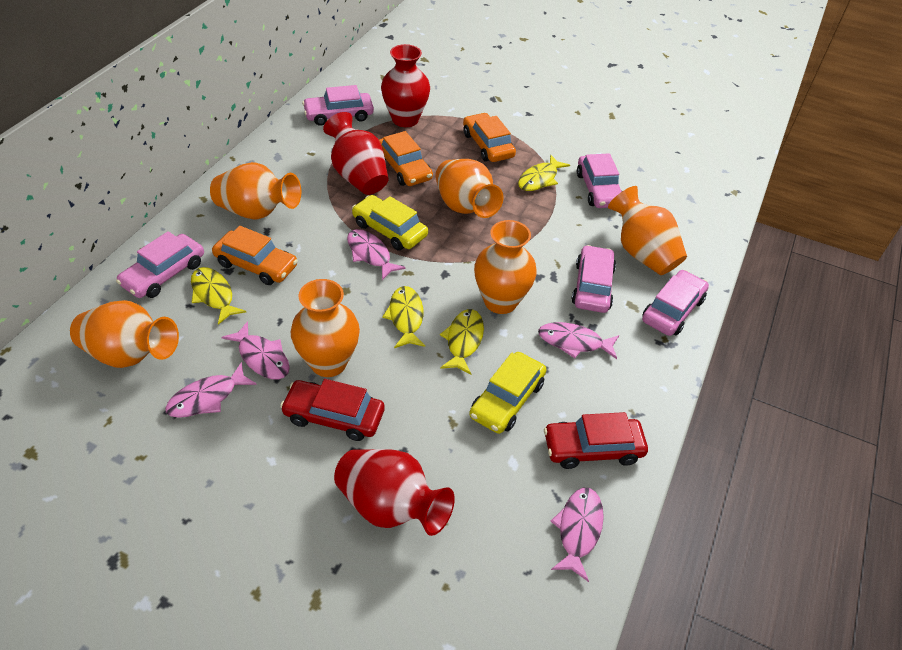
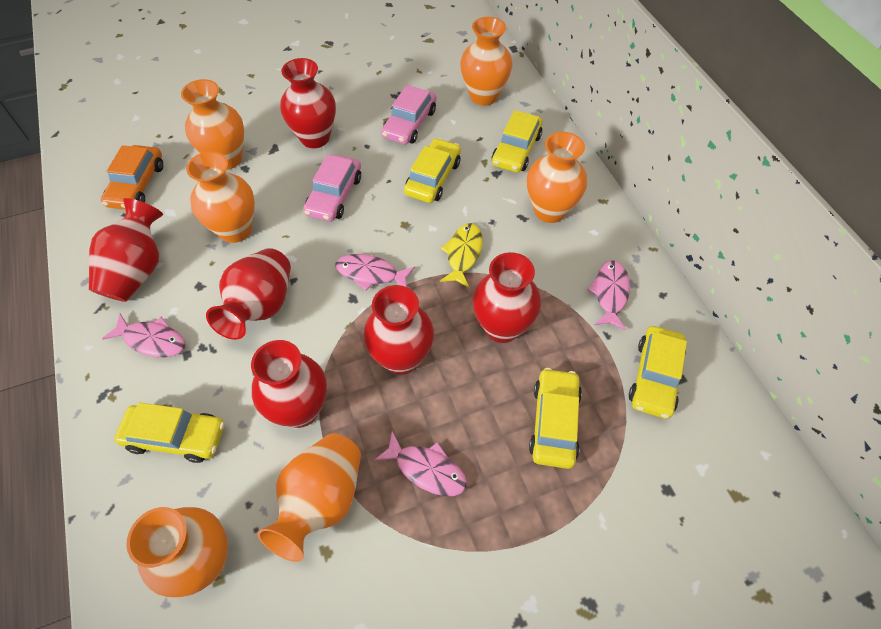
orange car: 3 -> 1
pink car: 5 -> 2
pink fish: 5 -> 4
red car: 2 -> 0
red vase: 3 -> 6
yellow car: 2 -> 5
yellow fish: 4 -> 1

